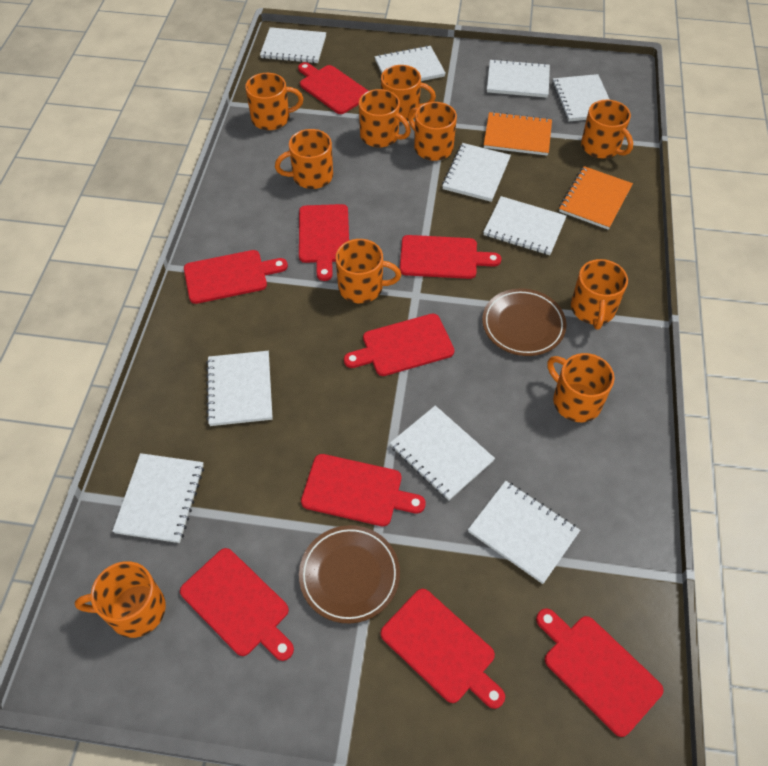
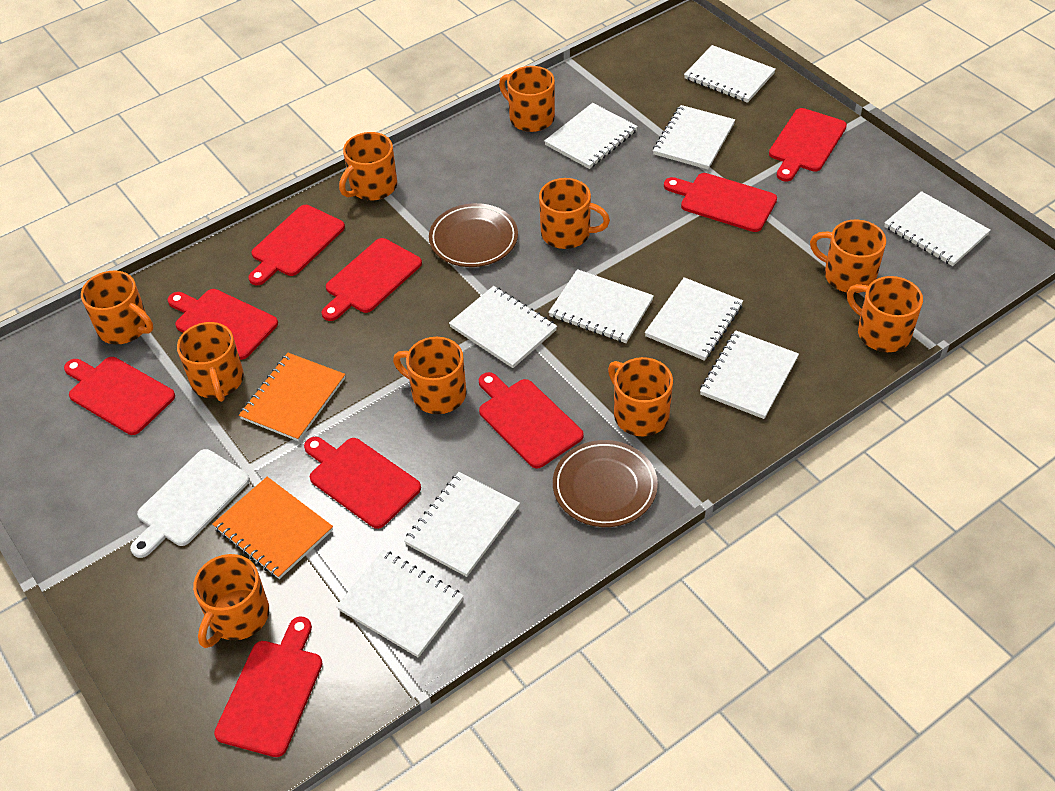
white cutting board: 0 -> 1

